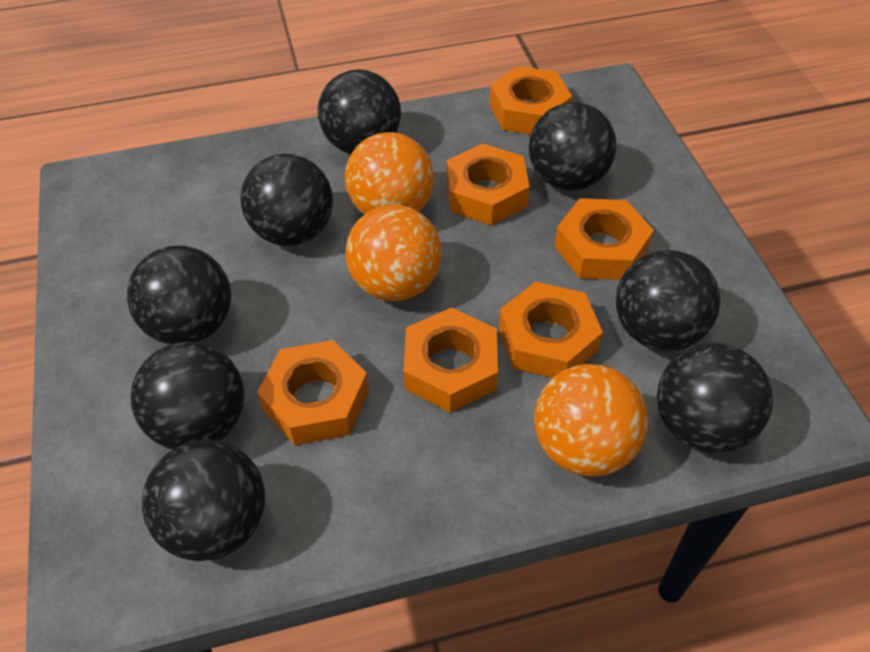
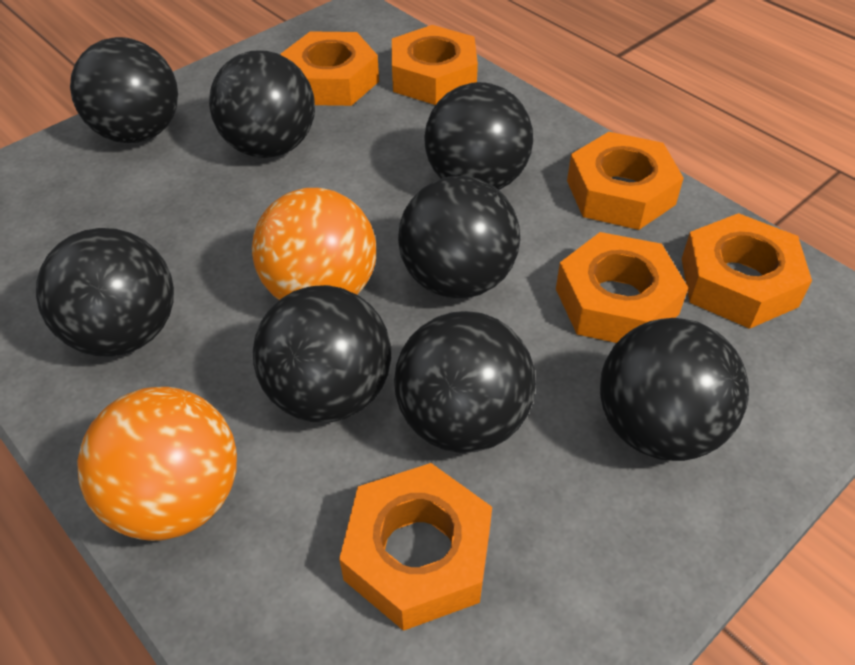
orange ball: 3 -> 2

